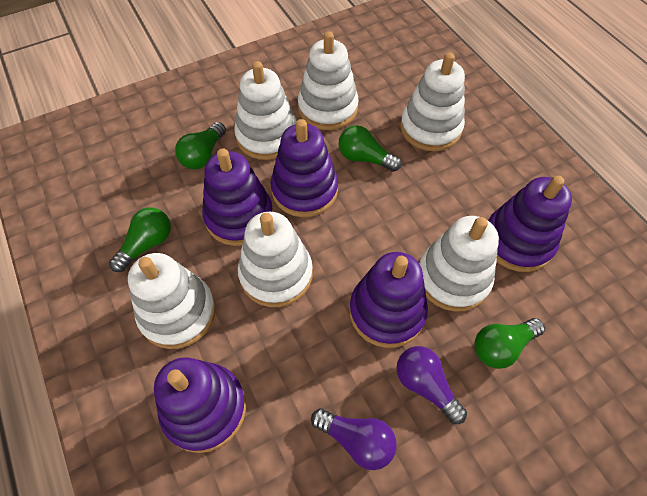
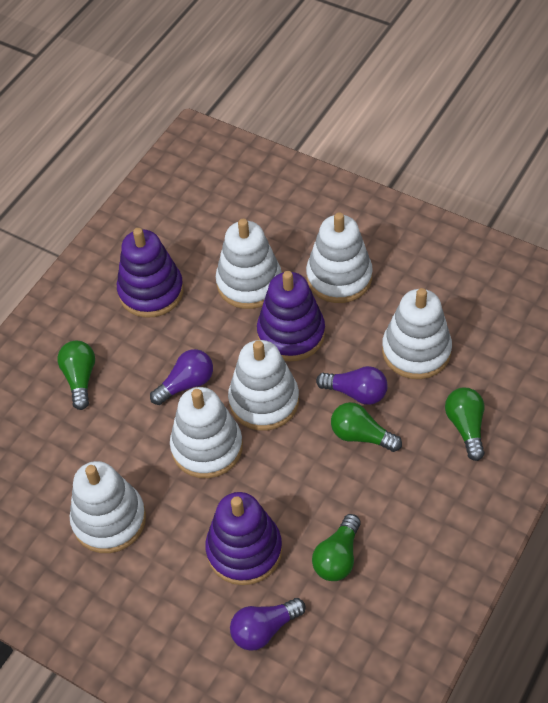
purple light bulb: 2 -> 3
purple stacking toy: 5 -> 3

